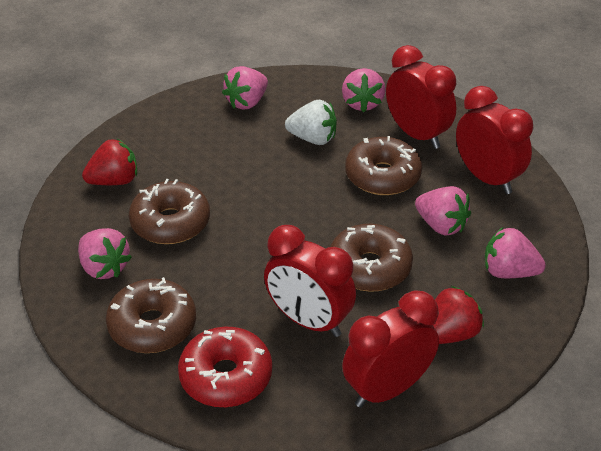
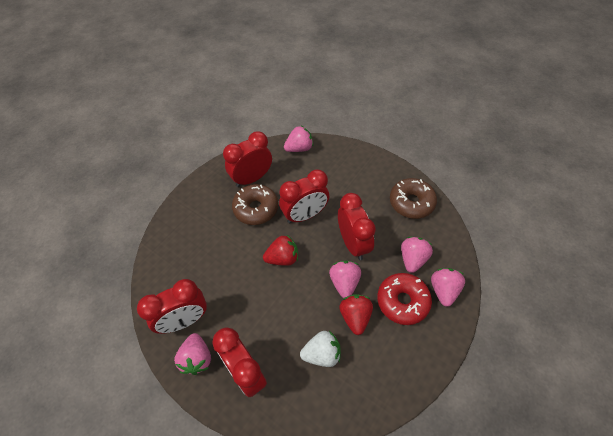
brown donut: 4 -> 2
red clock: 4 -> 5

